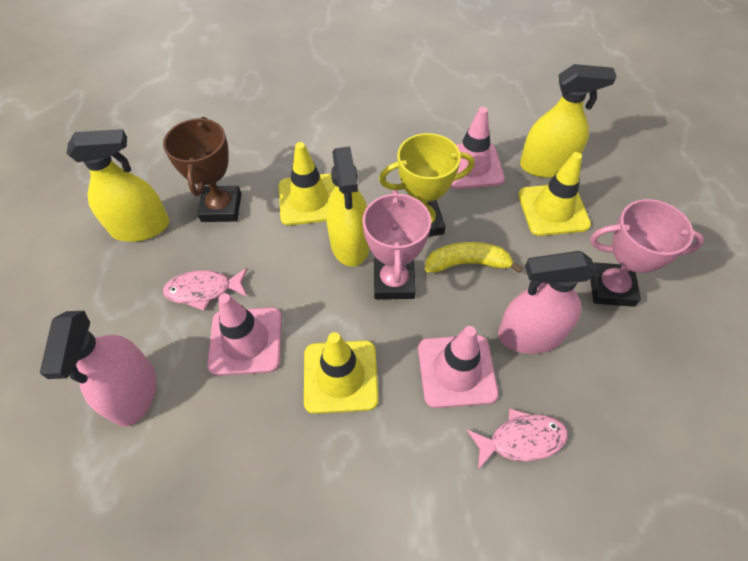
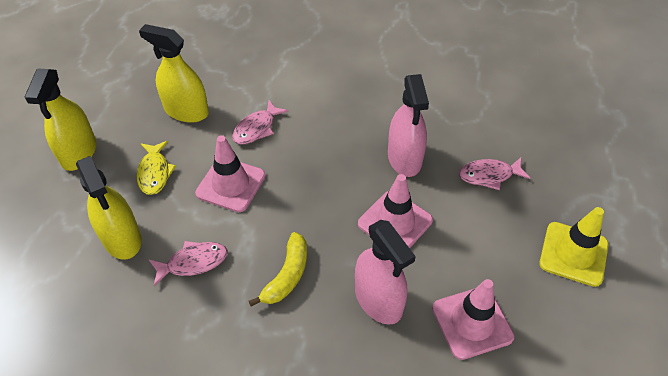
brown trophy: 1 -> 0
pink fish: 2 -> 3
pink trophy: 2 -> 0
yellow fish: 0 -> 1
yellow traffic cone: 3 -> 1
yellow trophy: 1 -> 0

